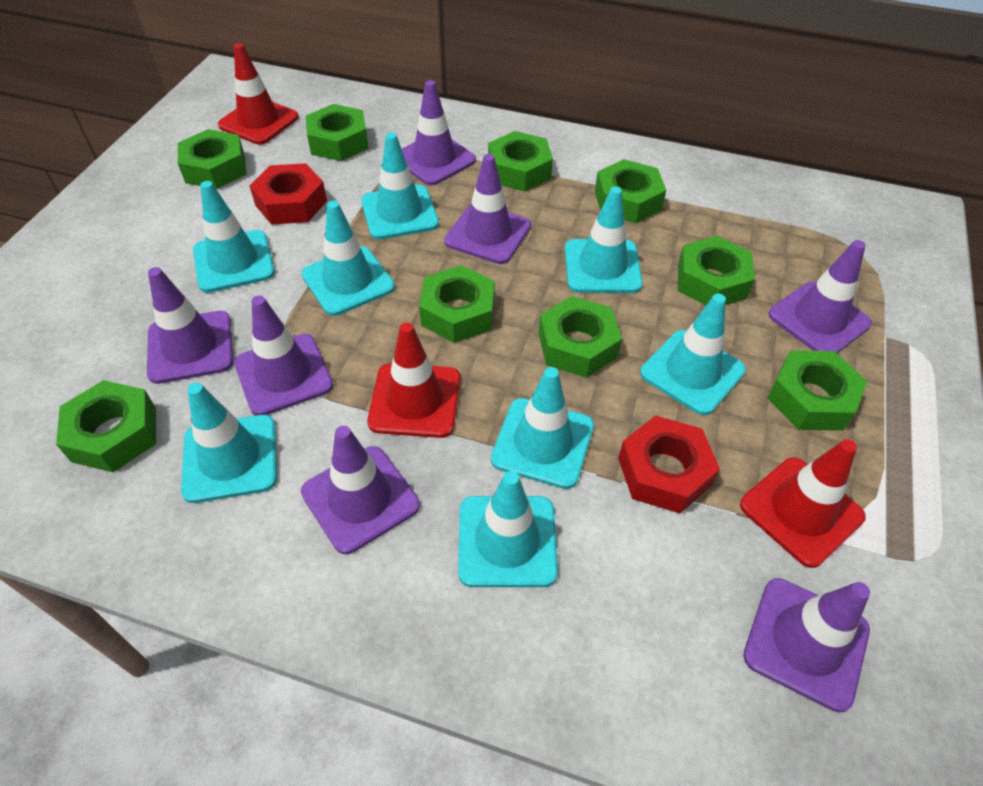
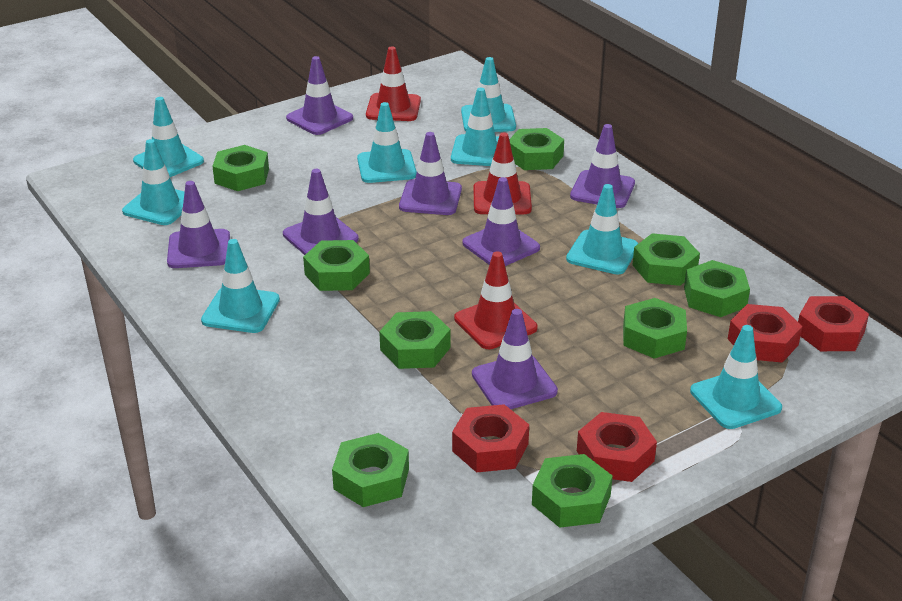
red nut: 2 -> 4

